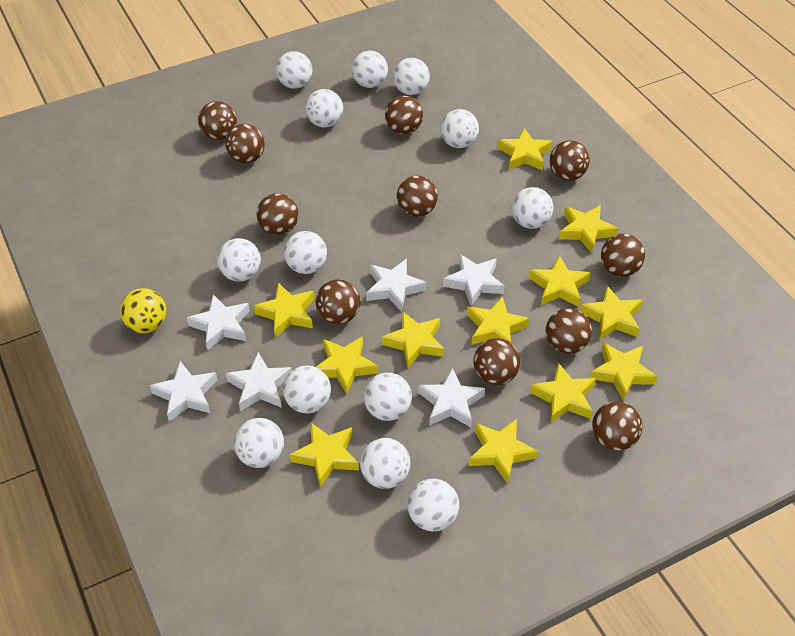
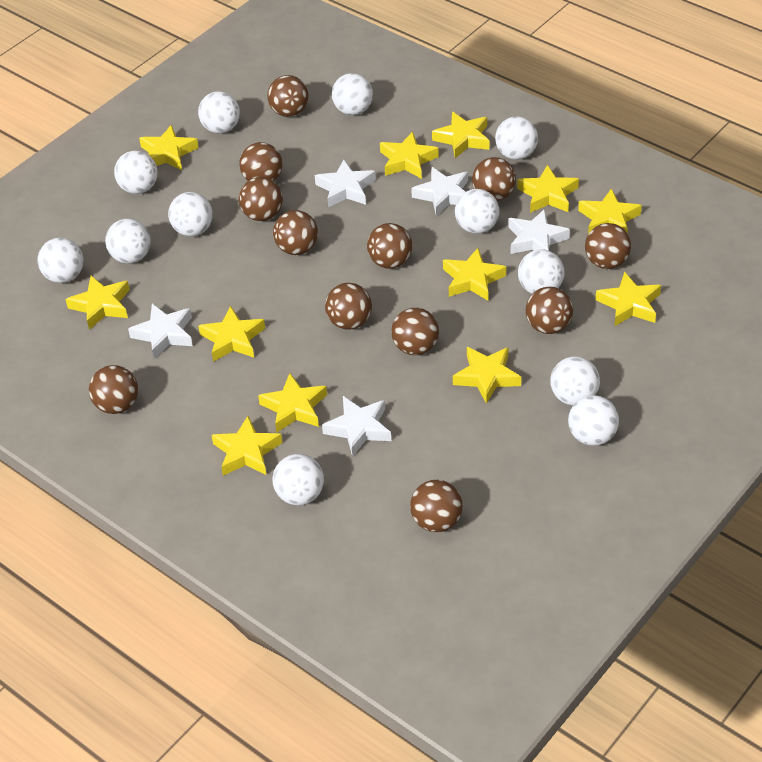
brown ball: 11 -> 12
white ball: 13 -> 12
white star: 6 -> 5
yellow ball: 1 -> 0

